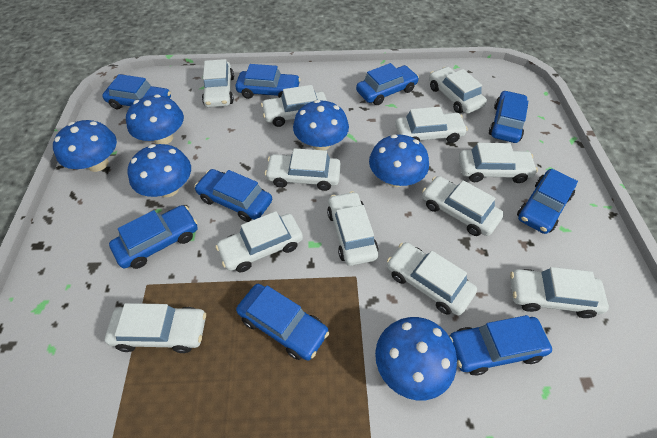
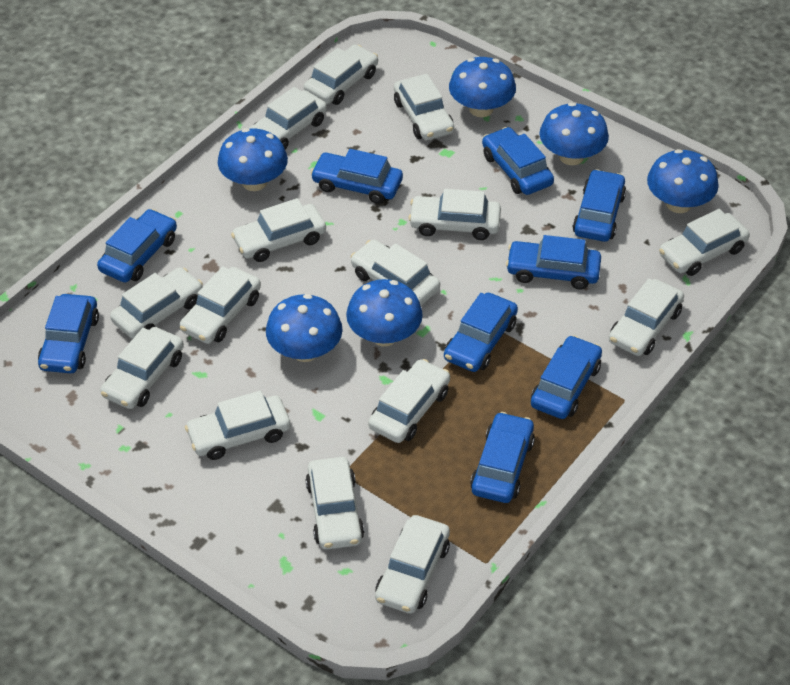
white car: 12 -> 15

